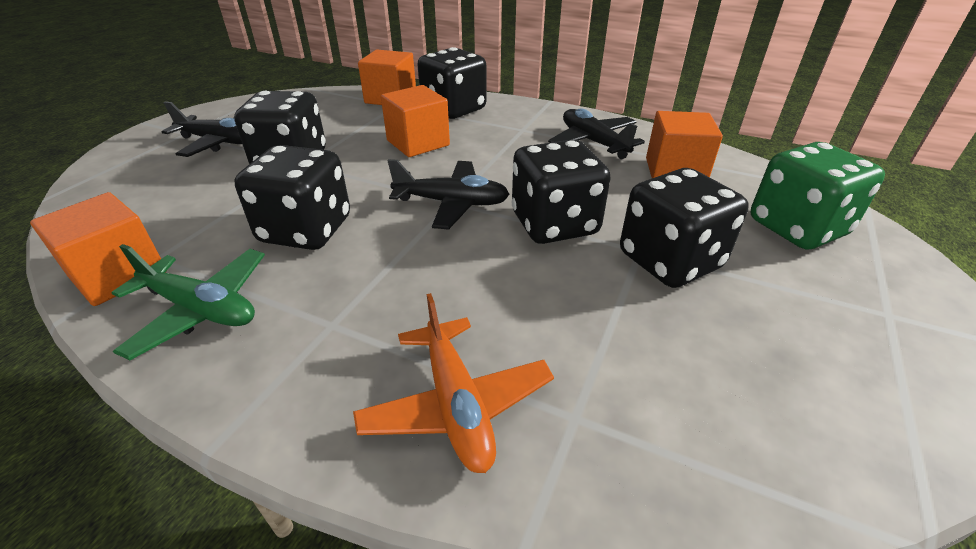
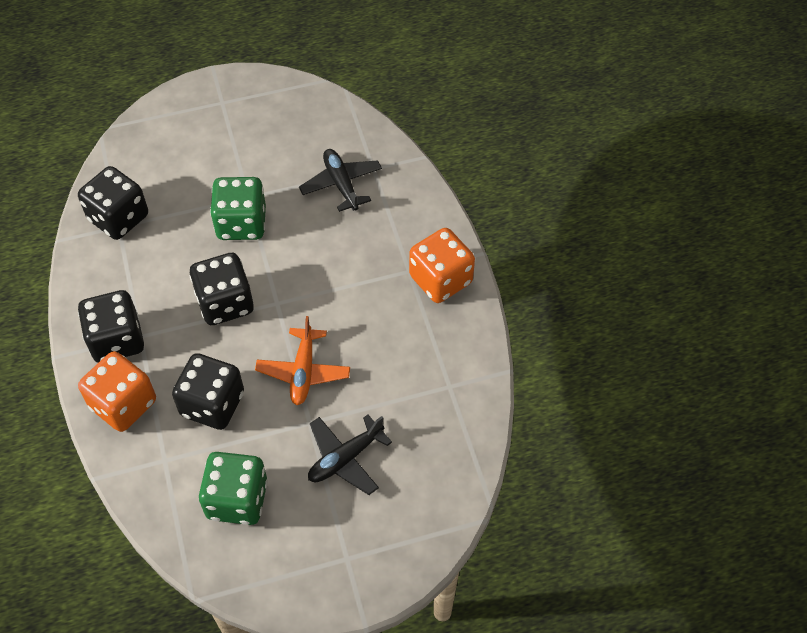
black dice: 5 -> 4
black plane: 3 -> 2
green dice: 1 -> 2
green plane: 1 -> 0
orange cube: 4 -> 0
orange dice: 0 -> 2

